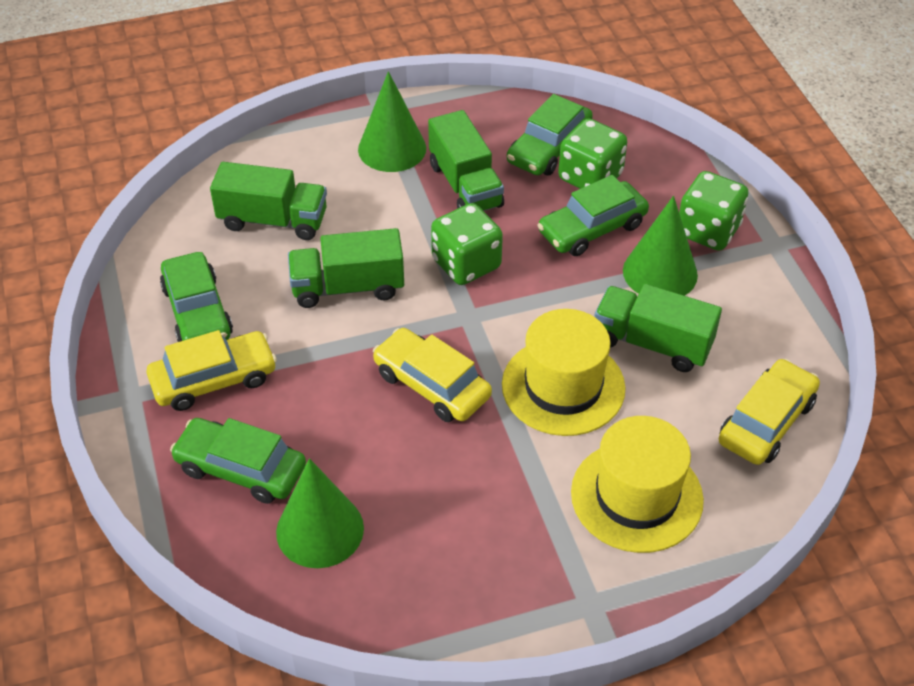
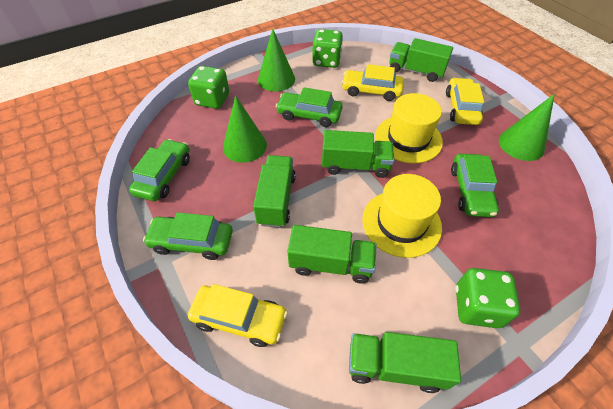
green truck: 4 -> 5

